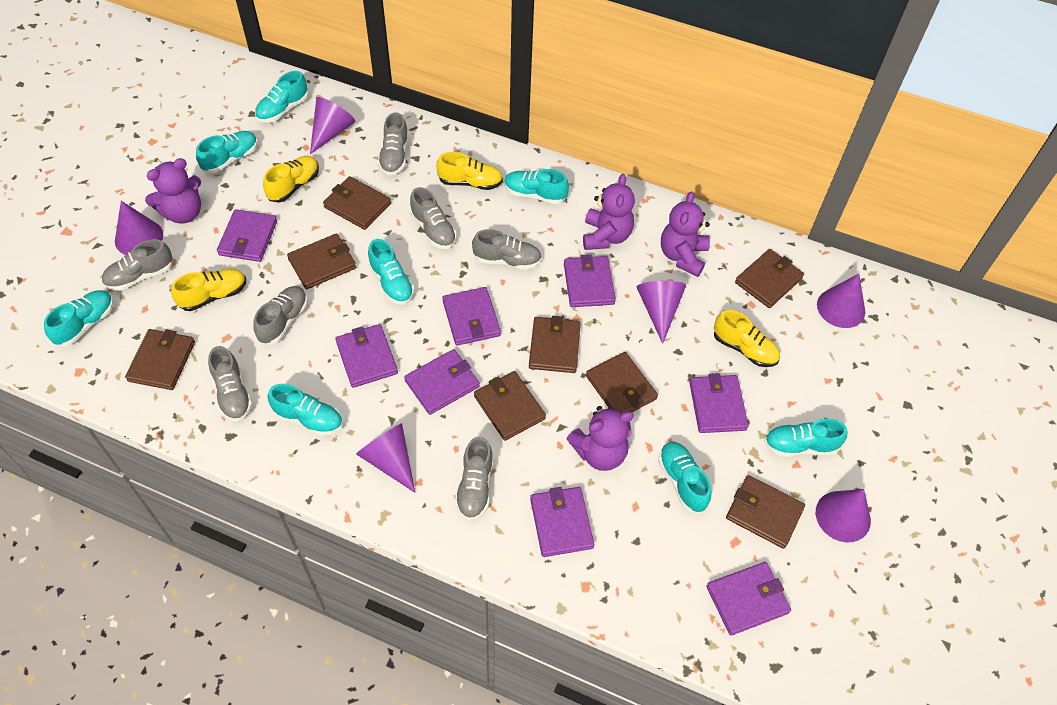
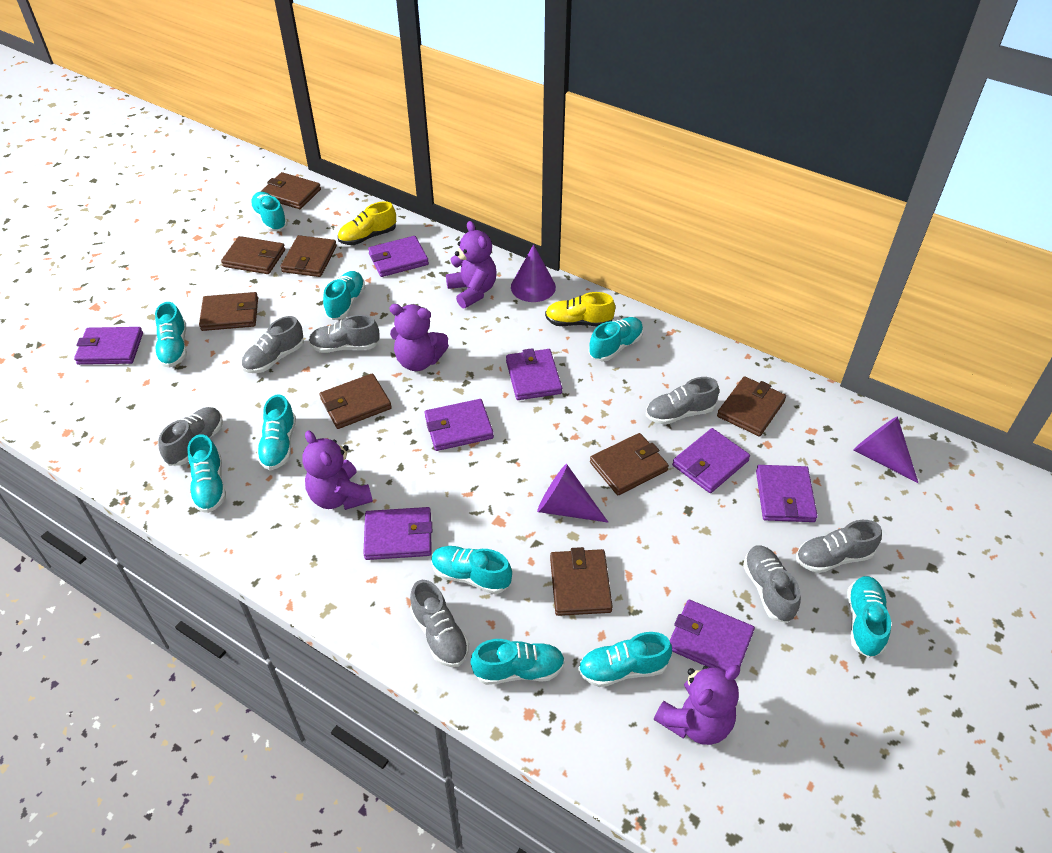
purple cone: 6 -> 3
turquoise shoe: 8 -> 10
yellow shoe: 4 -> 2

